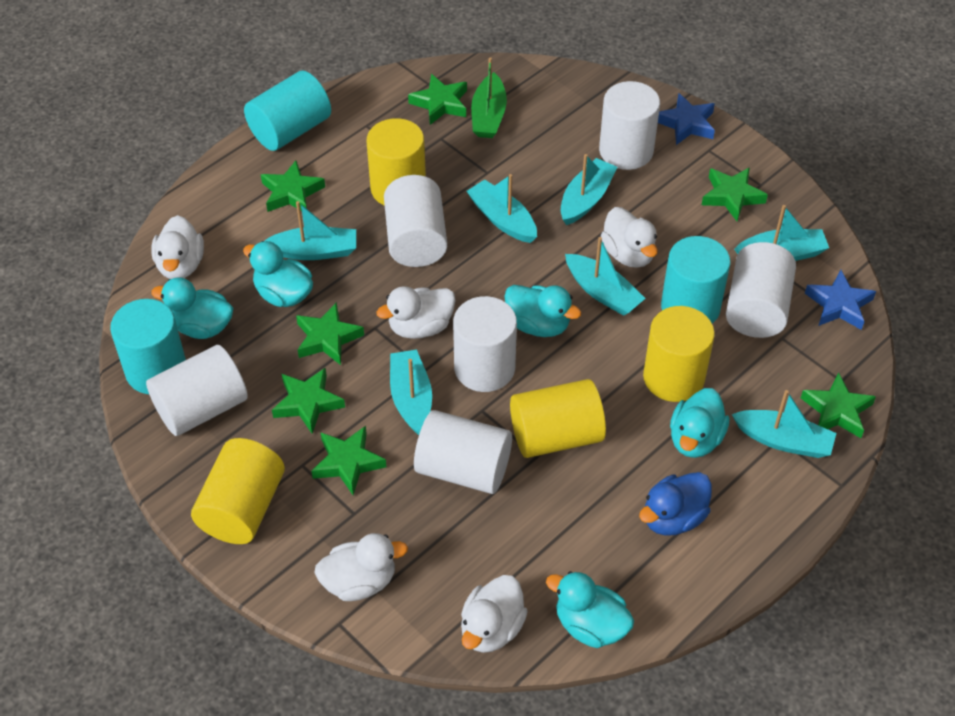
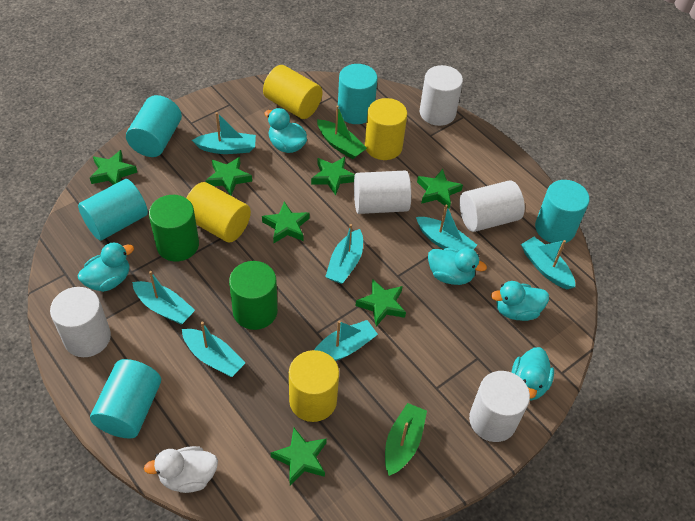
blue duck: 1 -> 0
blue star: 2 -> 0
green boat: 1 -> 2
green cylinder: 0 -> 2
turquoise cylinder: 3 -> 5
white cylinder: 6 -> 5
white duck: 5 -> 1

